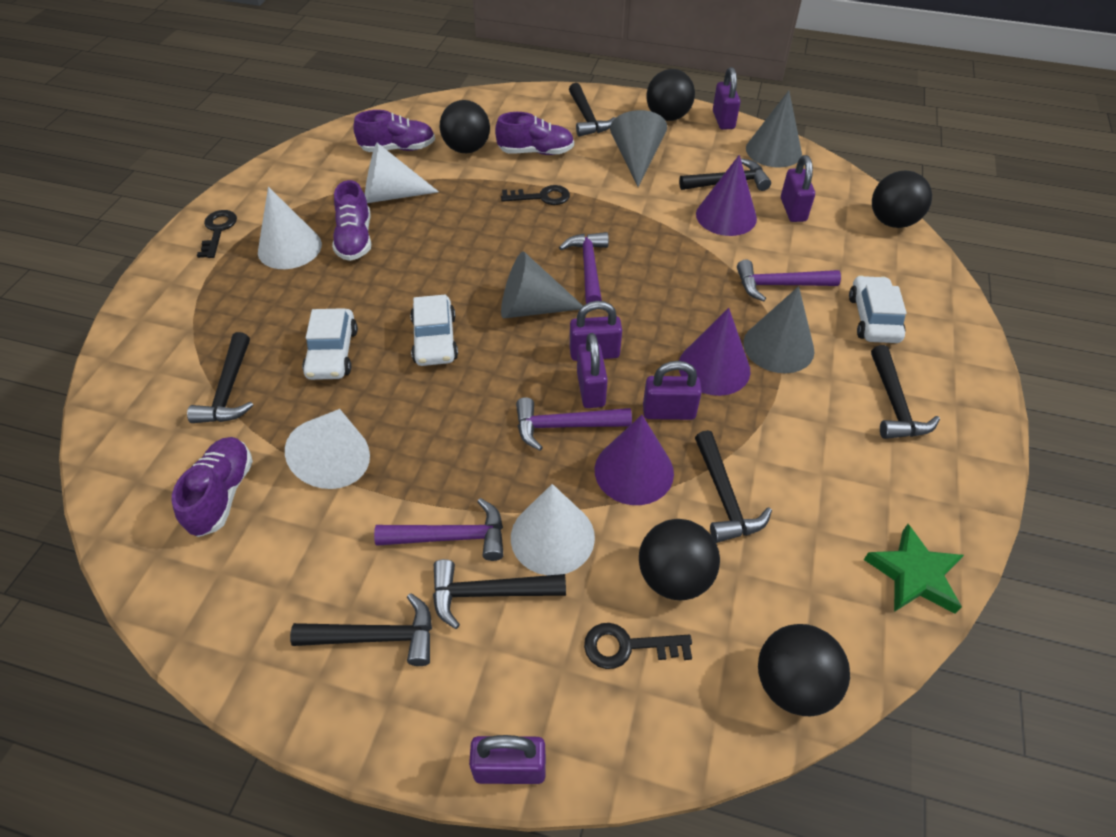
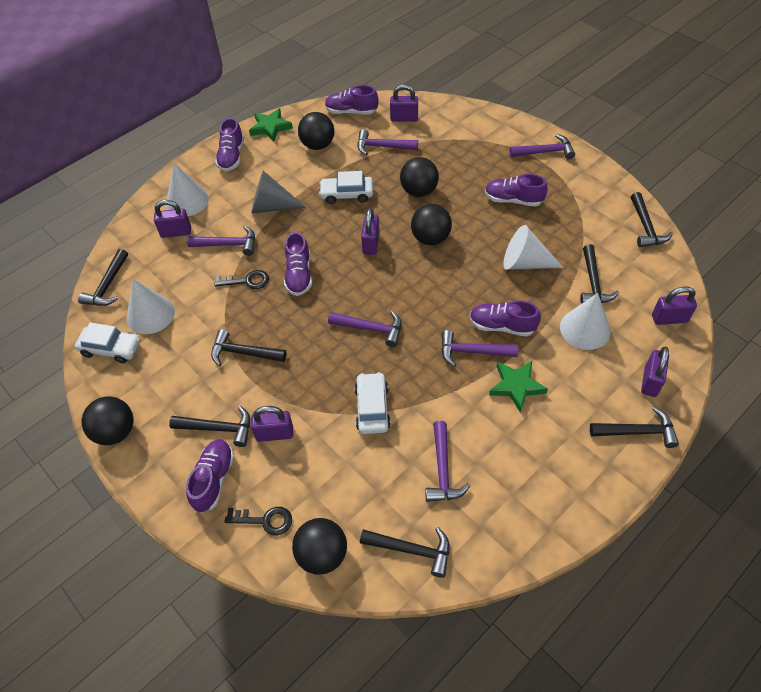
black key: 3 -> 2
green star: 1 -> 2
grey cone: 4 -> 1
purple cone: 3 -> 0
purple hammer: 4 -> 6
purple shoe: 4 -> 6

